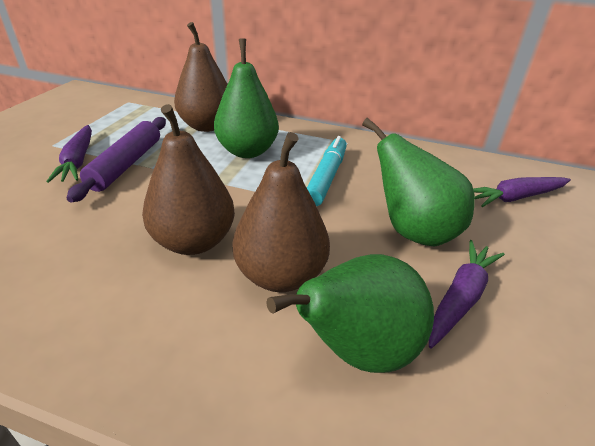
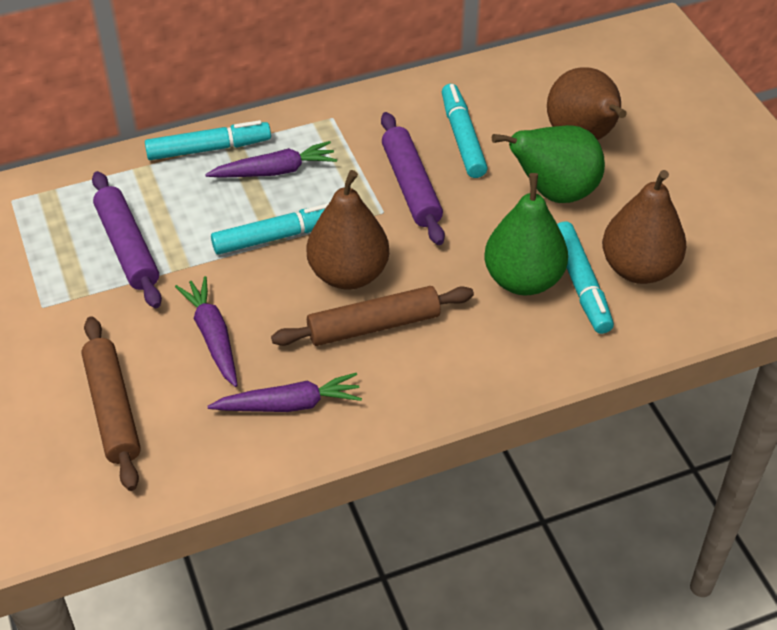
brown rolling pin: 0 -> 2
green pear: 3 -> 2
purple rolling pin: 1 -> 2
turquoise marker: 1 -> 4

